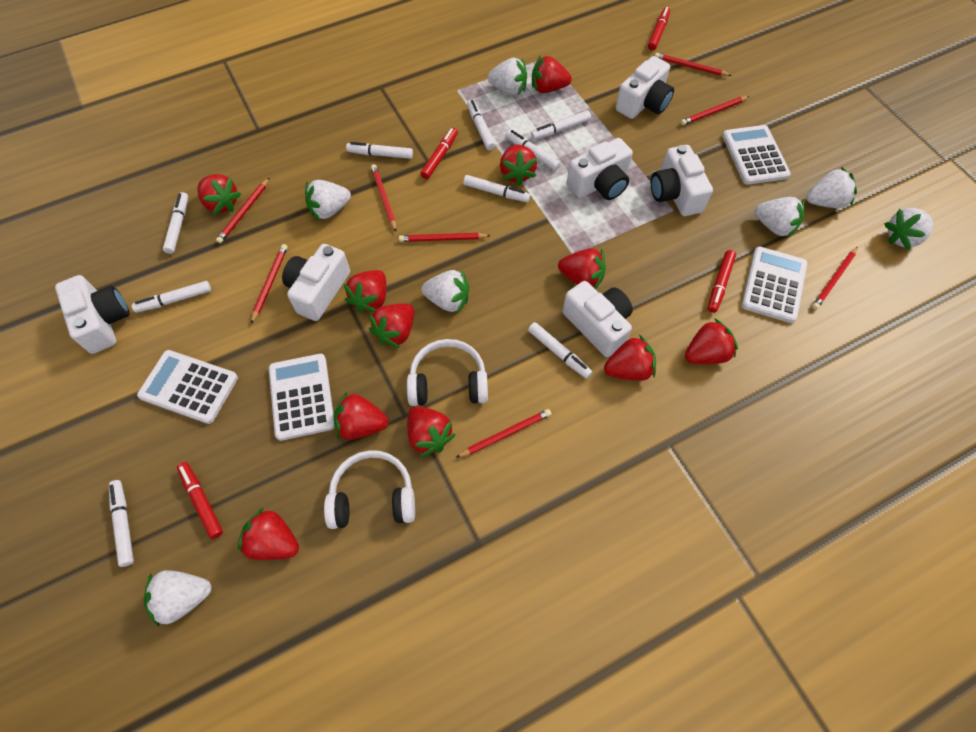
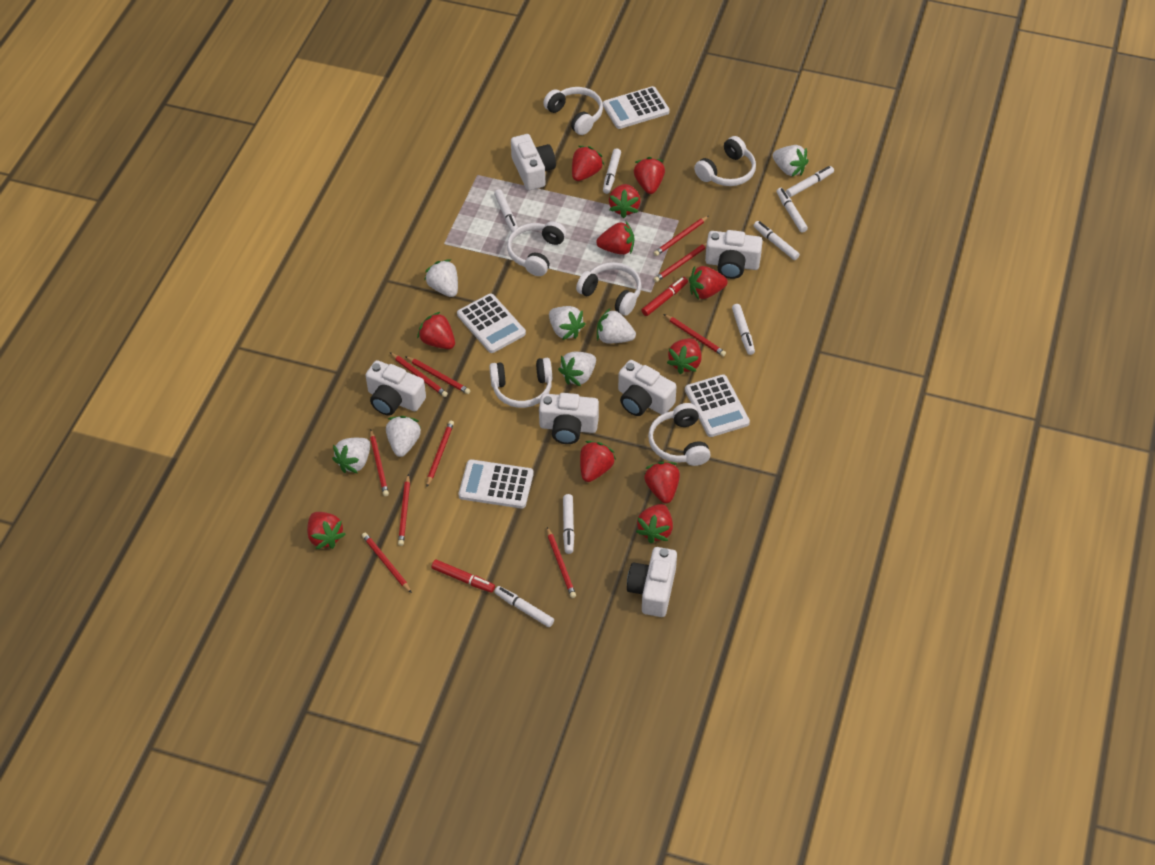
red marker: 4 -> 2
red pencil: 8 -> 10
white headphones: 2 -> 6
white marker: 9 -> 8

